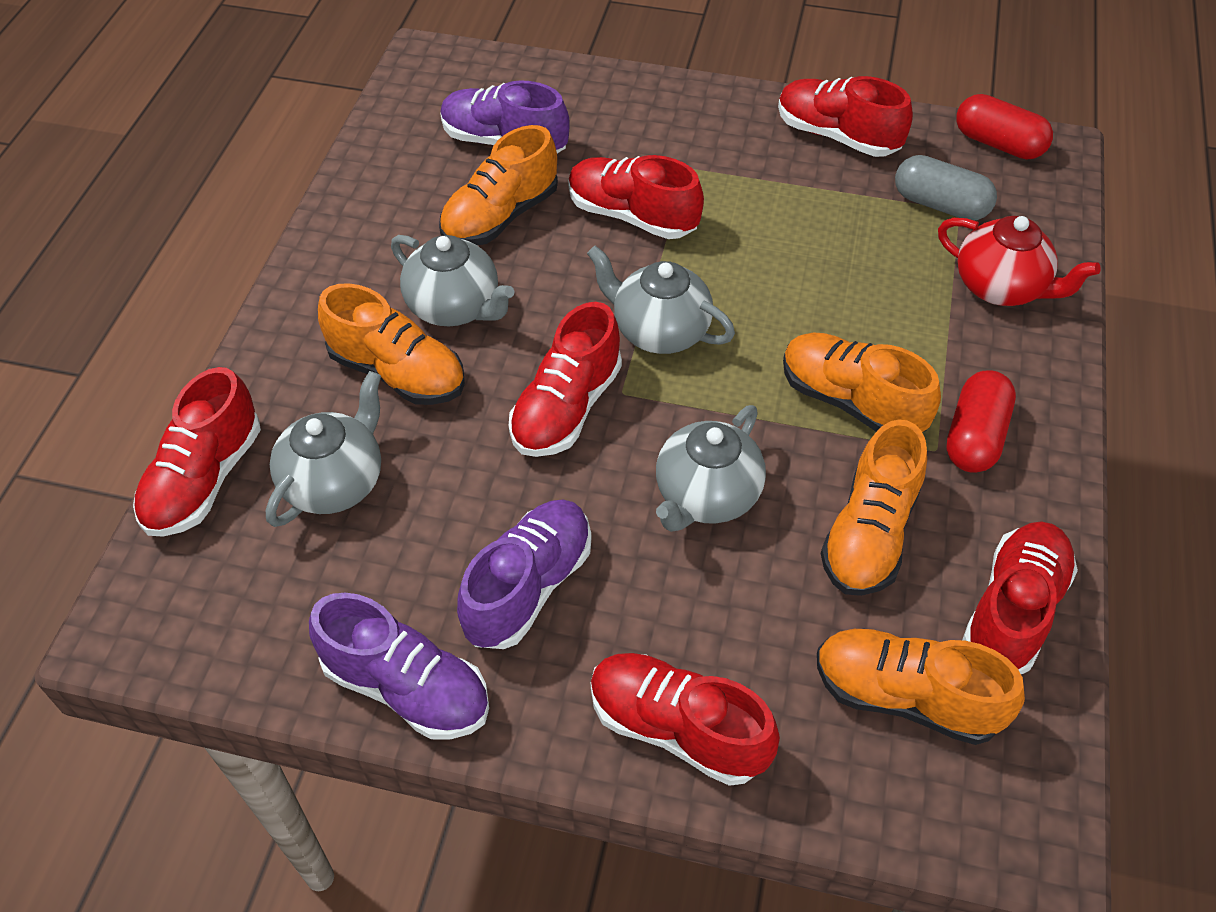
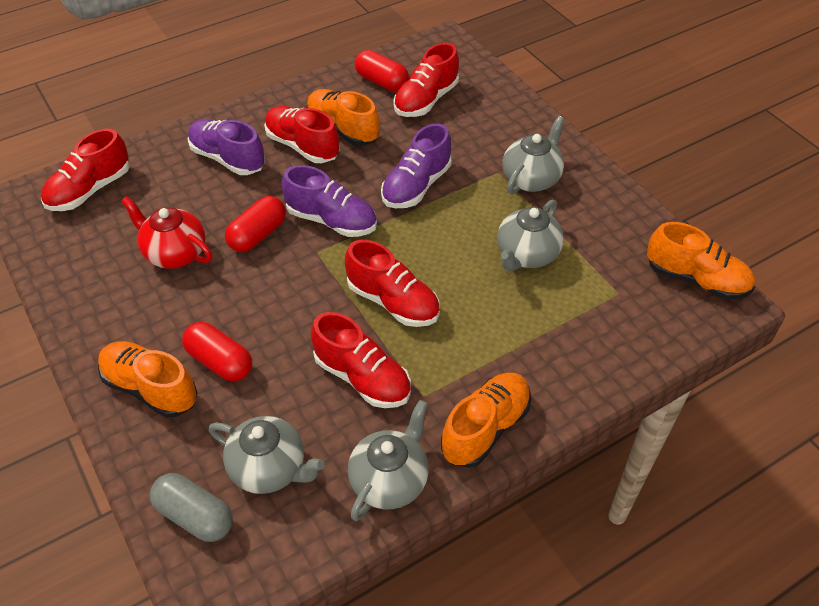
orange shoe: 5 -> 4
red capsule: 2 -> 3
red shoe: 6 -> 5

